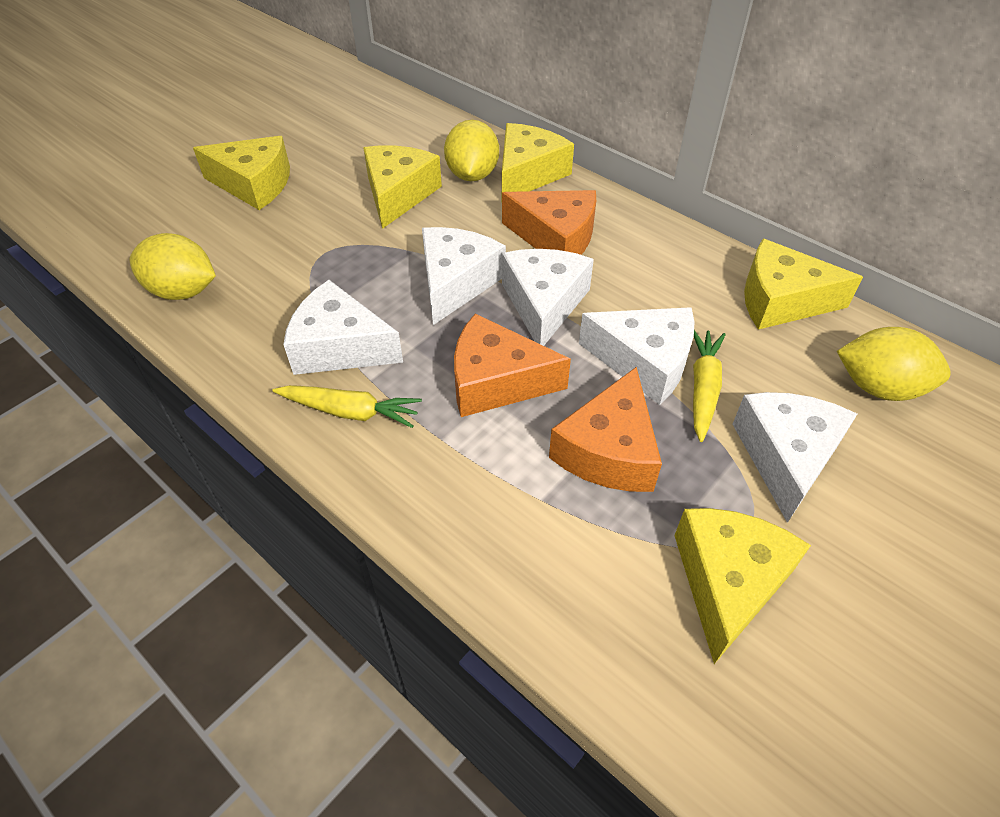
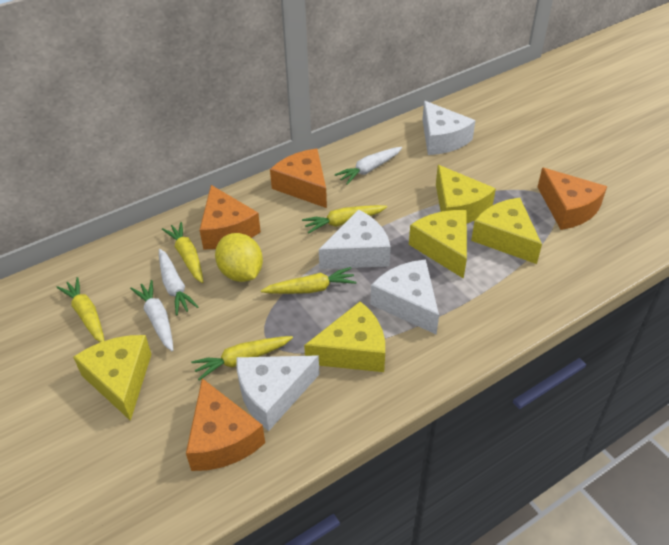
orange cheese: 3 -> 4
white carrot: 0 -> 3
white cheese: 5 -> 4
yellow carrot: 2 -> 5
yellow lemon: 3 -> 1

